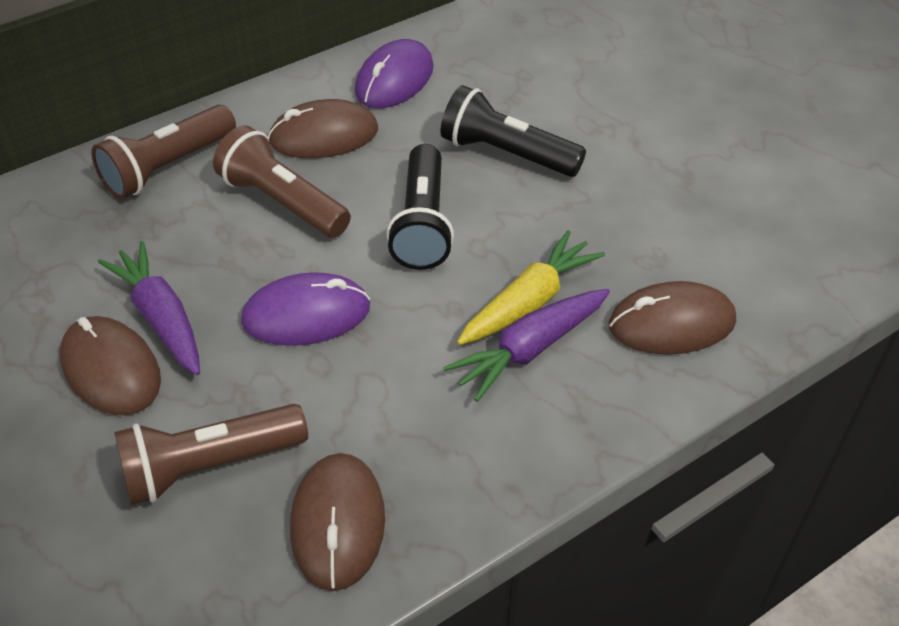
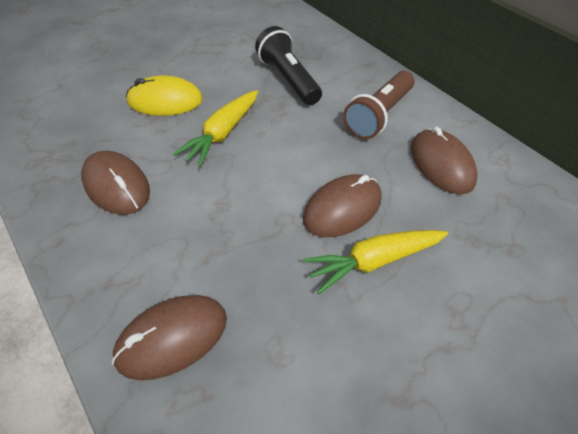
black flashlight: 2 -> 1
brown flashlight: 3 -> 1
purple carrot: 2 -> 0
purple mouse: 2 -> 0
yellow carrot: 1 -> 2
yellow mouse: 0 -> 1

